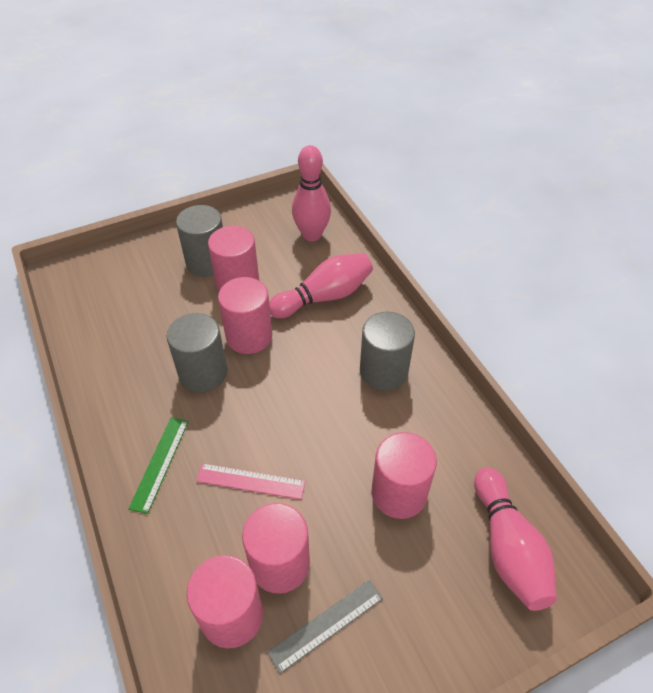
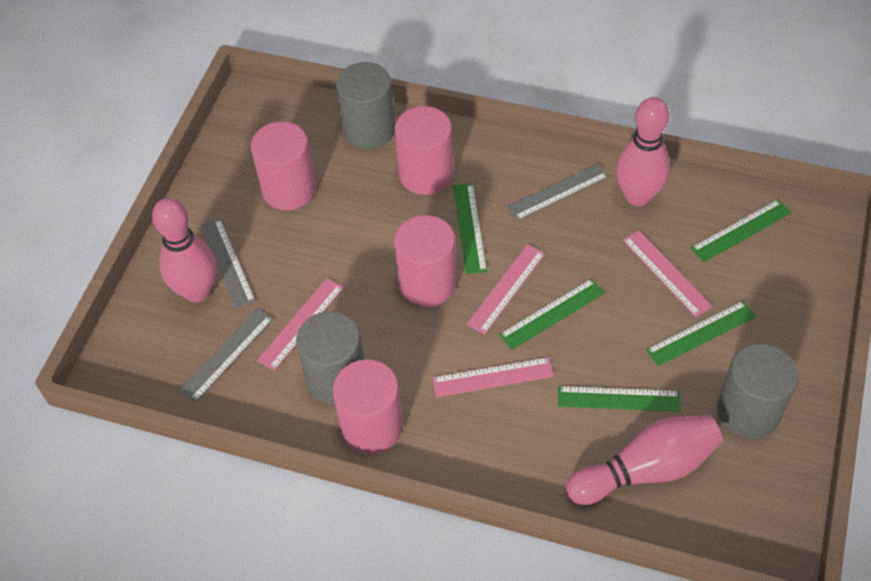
green ruler: 1 -> 5
grey ruler: 1 -> 3
pink cylinder: 5 -> 4
pink ruler: 1 -> 4

